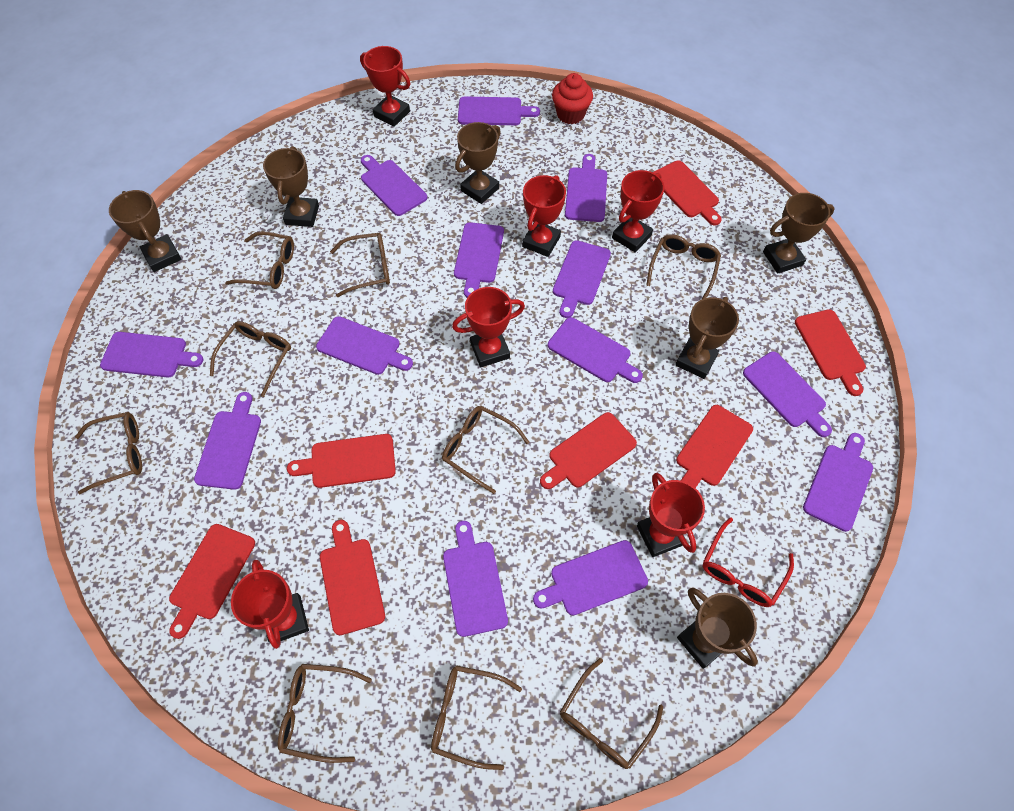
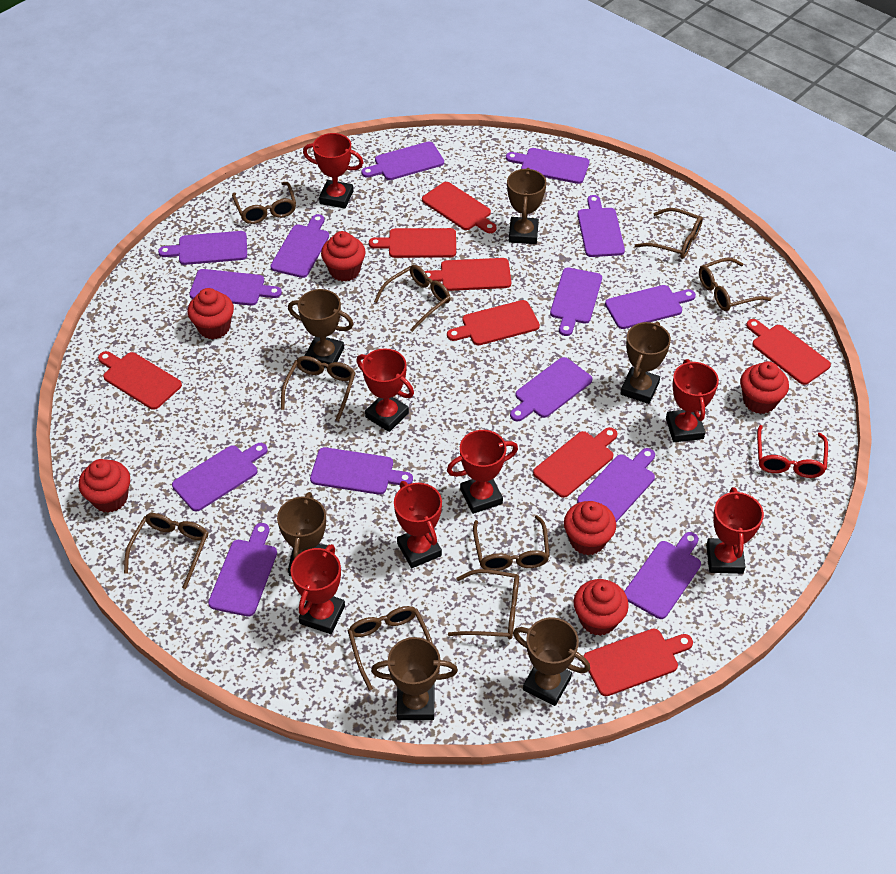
purple cutting board: 13 -> 14
red cupcake: 1 -> 6
red cutting board: 7 -> 8
red trophy: 6 -> 7

